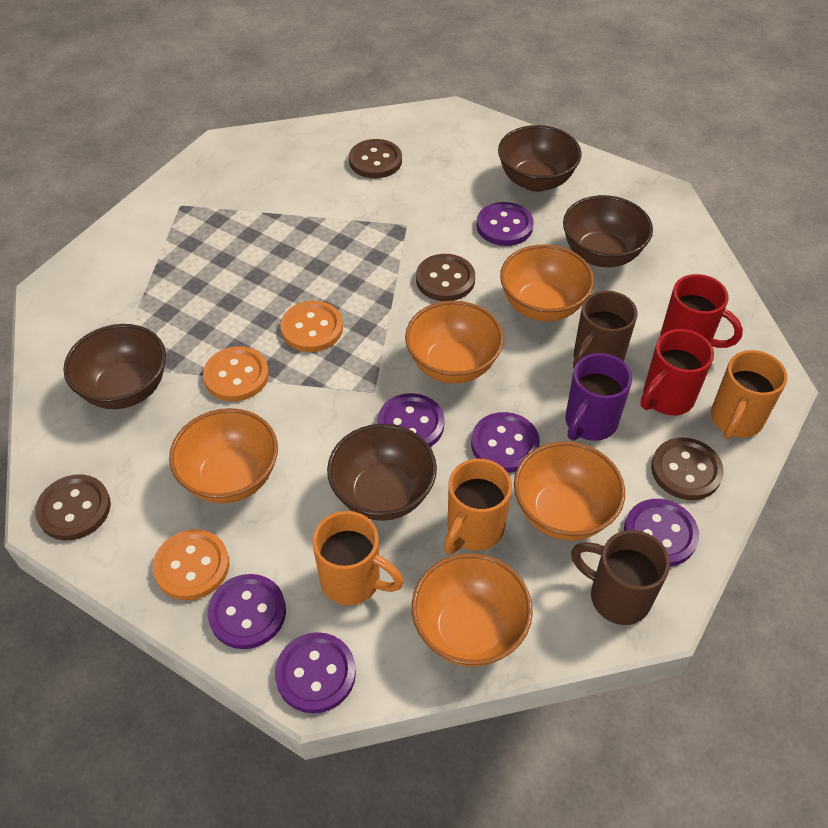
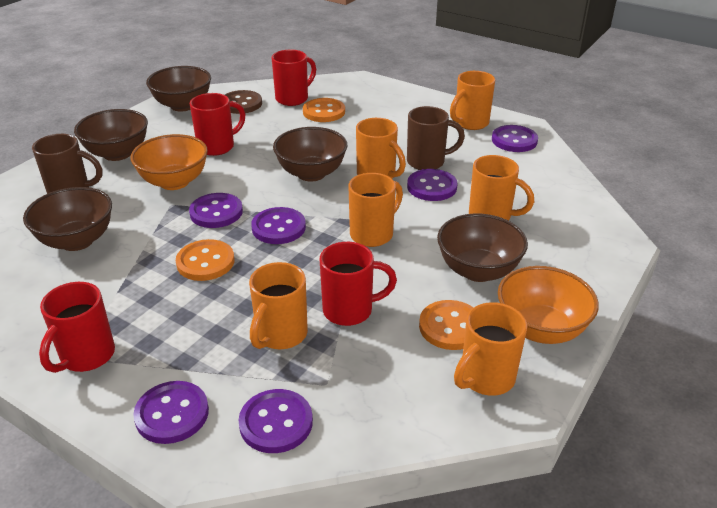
brown bowl: 4 -> 5
brown button: 4 -> 1
orange bowl: 5 -> 2
orange mug: 3 -> 6
purple mug: 1 -> 0
red mug: 2 -> 4

